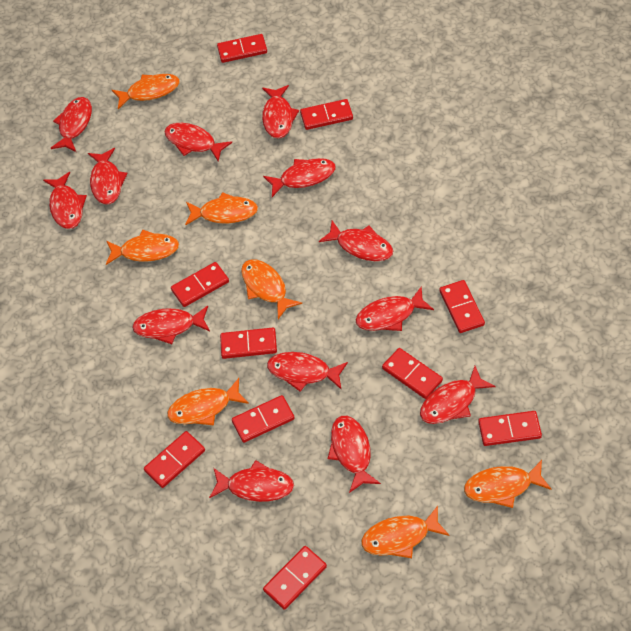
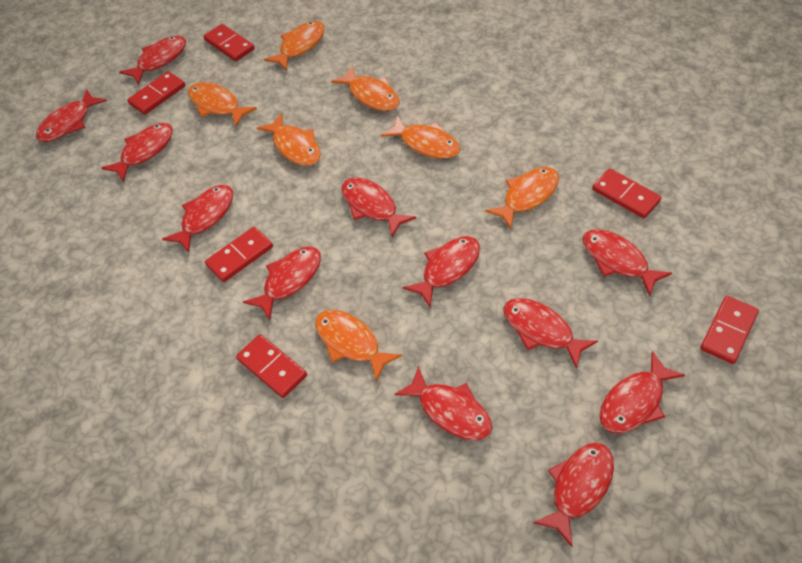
red domino: 10 -> 6
red fish: 13 -> 12

